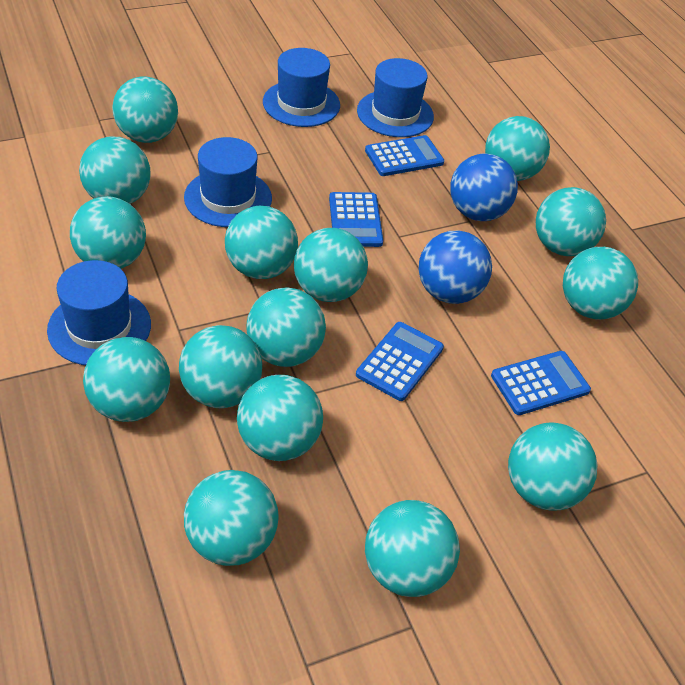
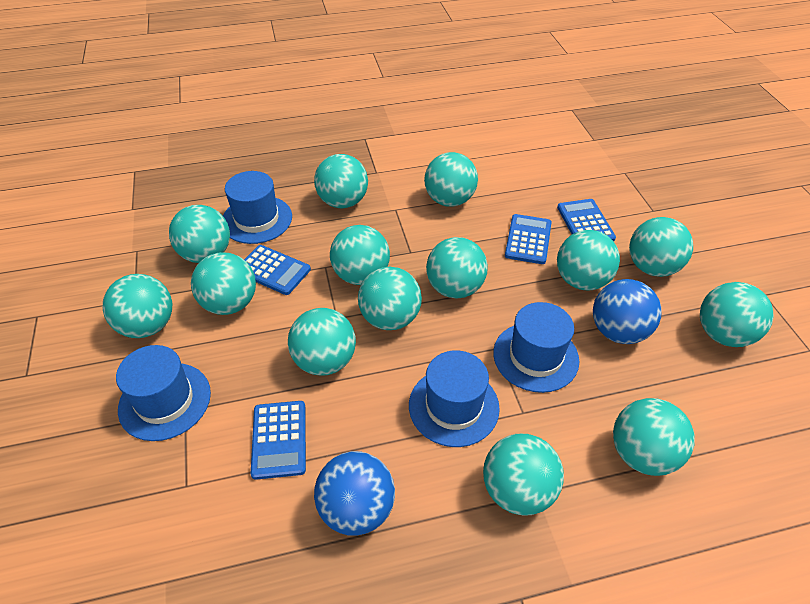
turquoise ball: 15 -> 14

